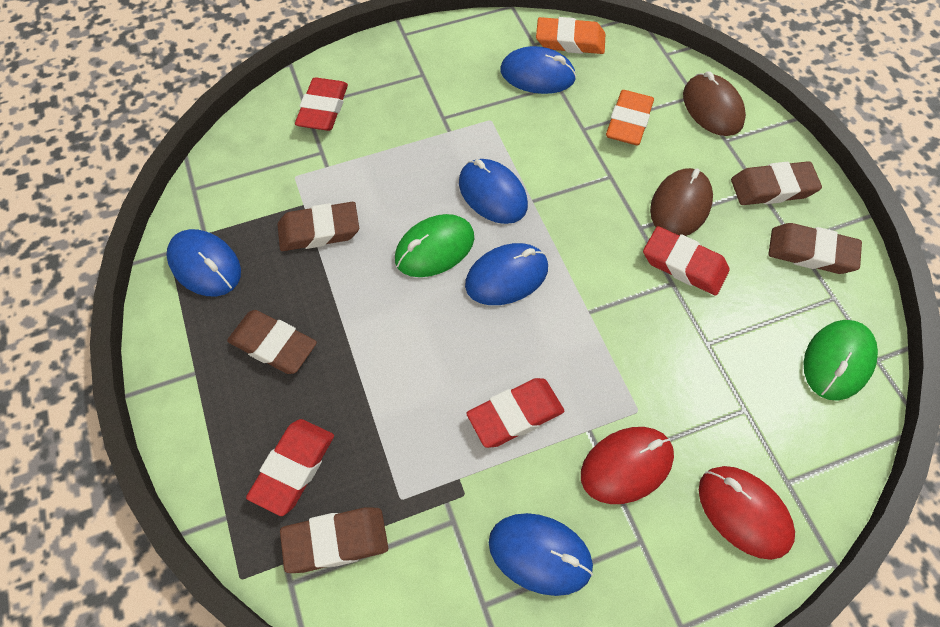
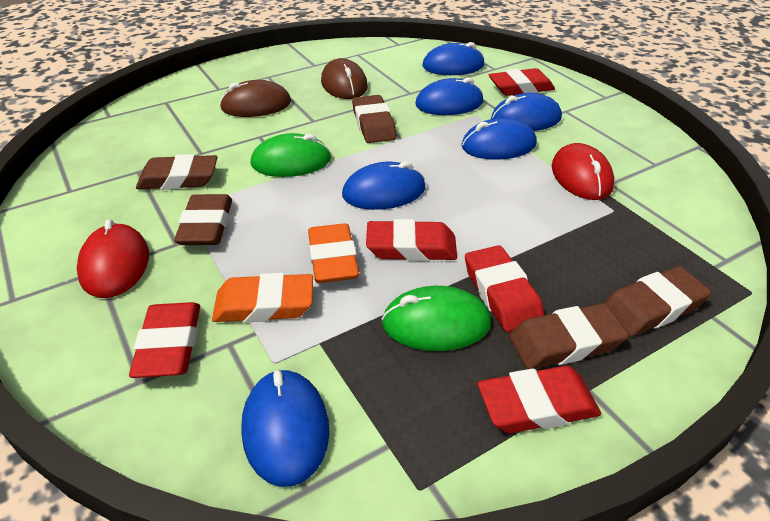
blue mouse: 5 -> 6
red eraser: 4 -> 5

